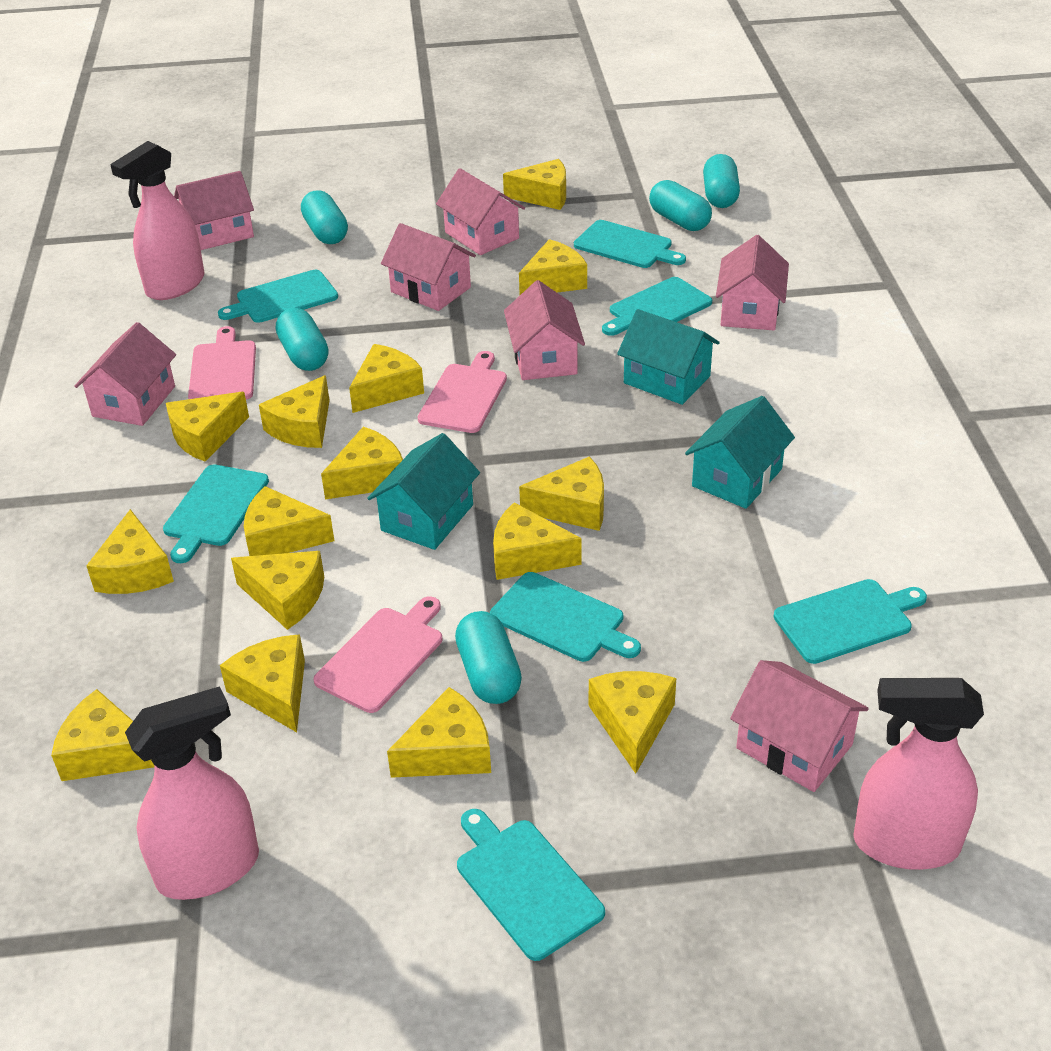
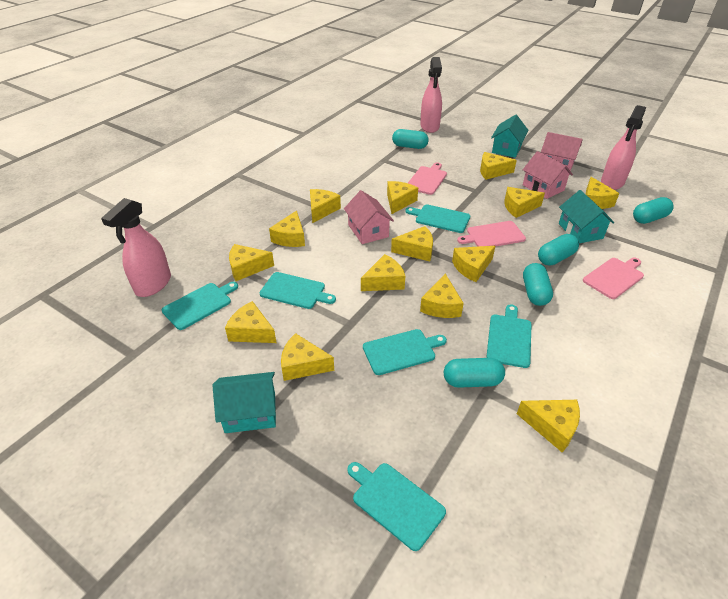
pink house: 7 -> 3
turquoise cutting board: 7 -> 6
yellow cheese: 15 -> 14

